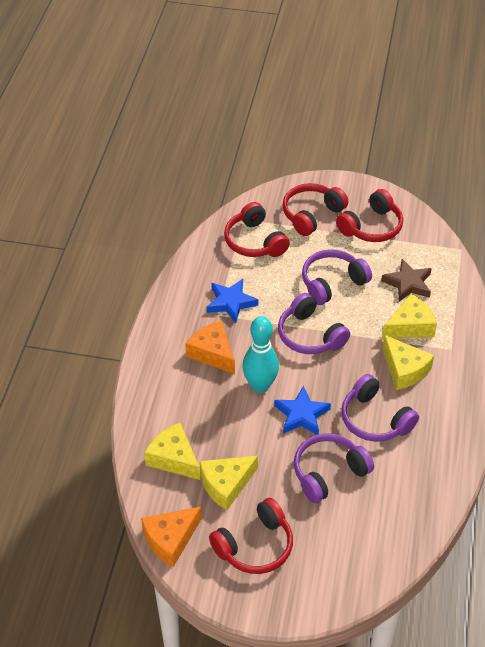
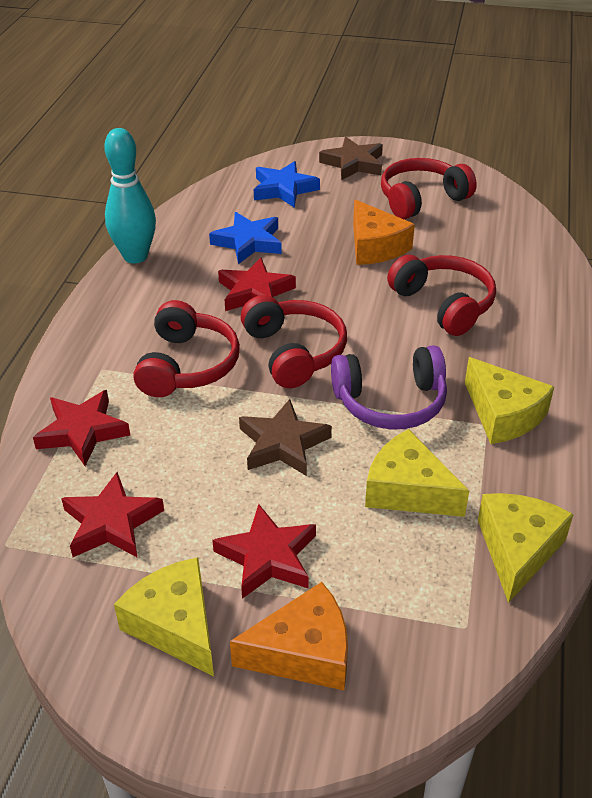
brown star: 1 -> 2
purple headphones: 4 -> 1
red star: 0 -> 4

